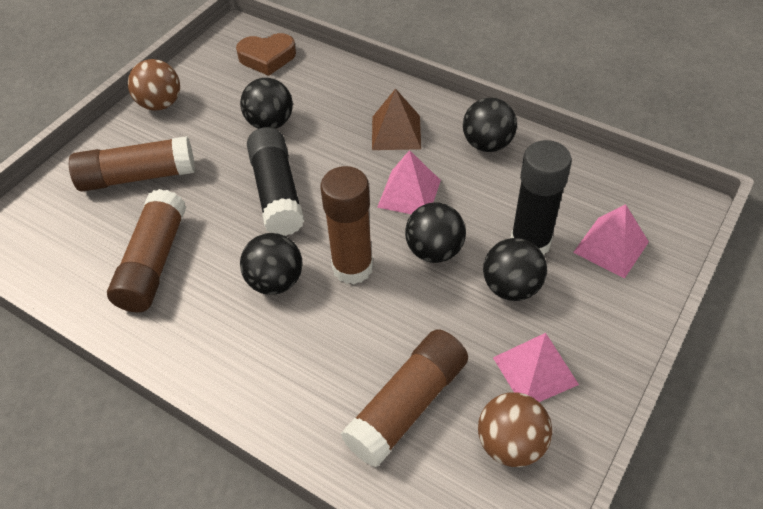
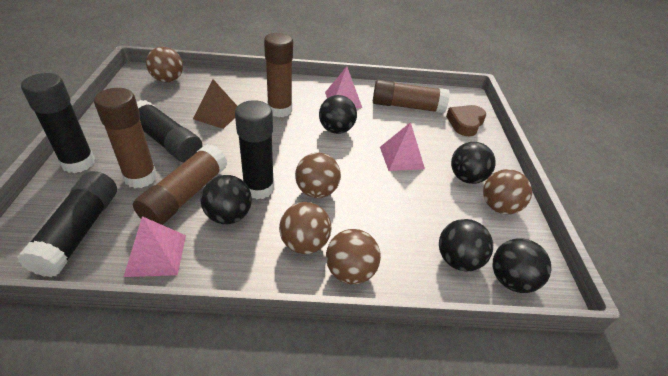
black glue stick: 2 -> 4
brown ball: 2 -> 5

